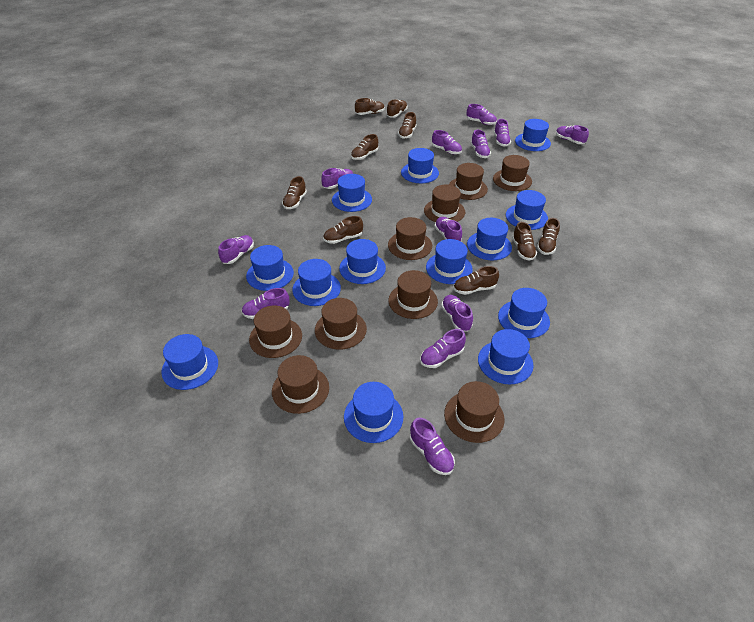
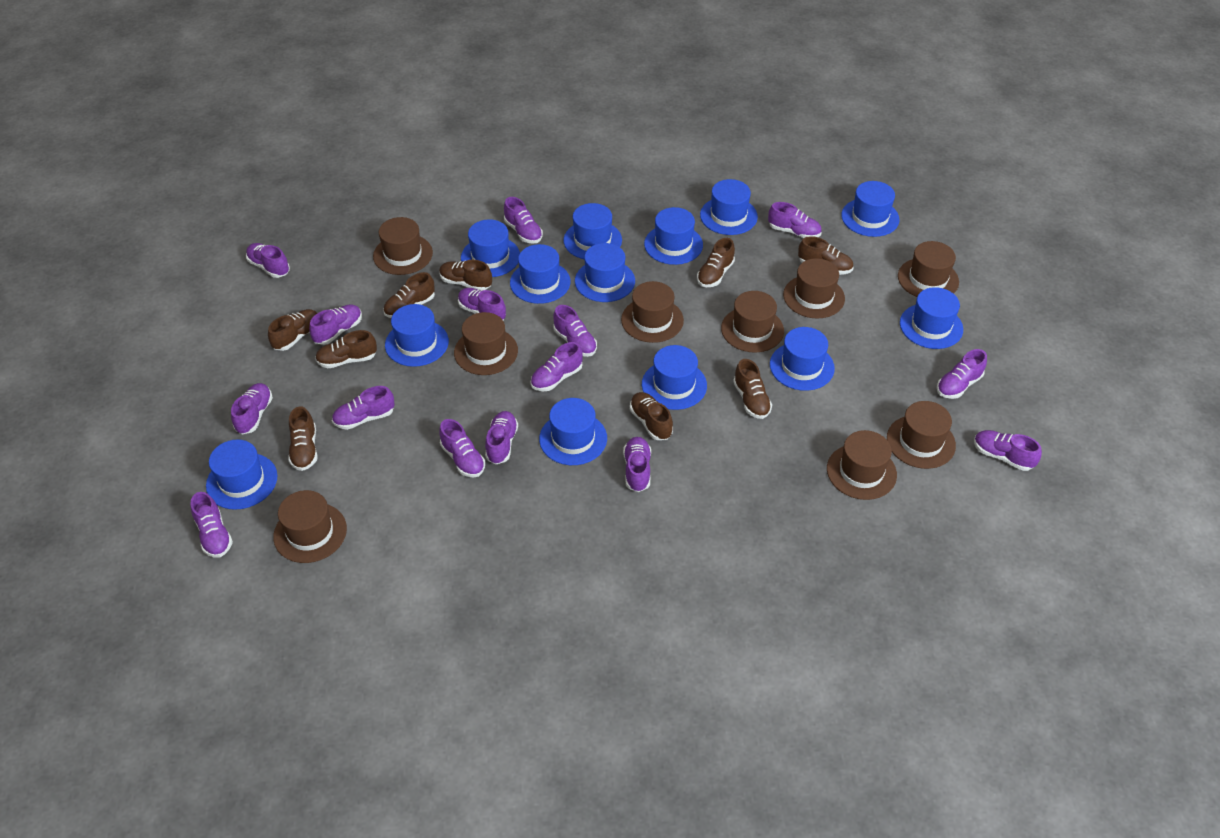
purple shoe: 12 -> 15

